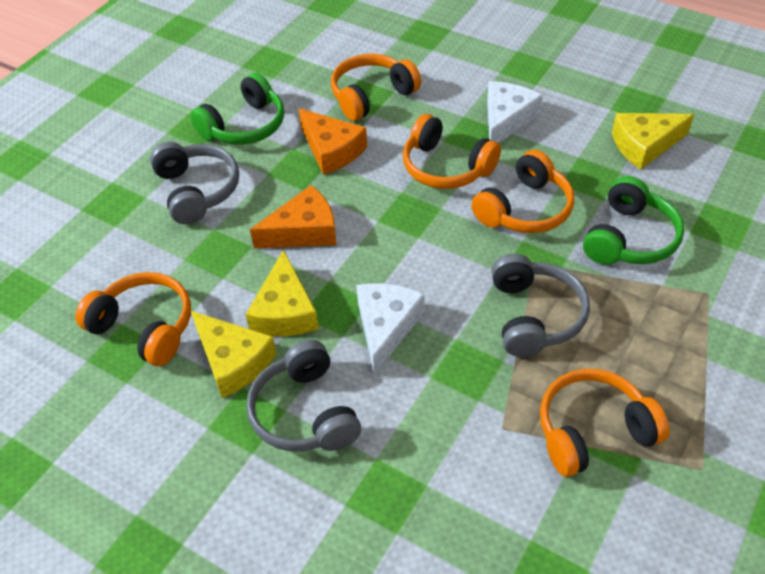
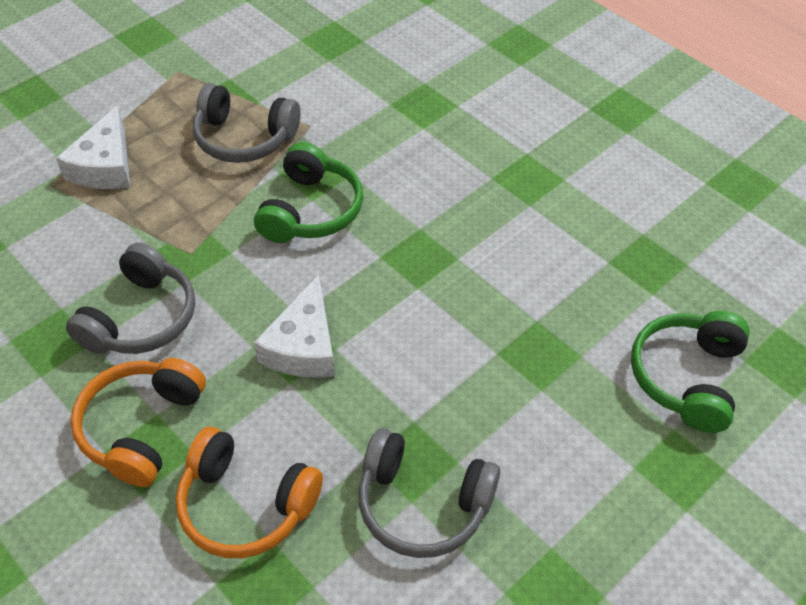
orange cheese: 2 -> 0
orange headphones: 5 -> 2
yellow cheese: 3 -> 0

